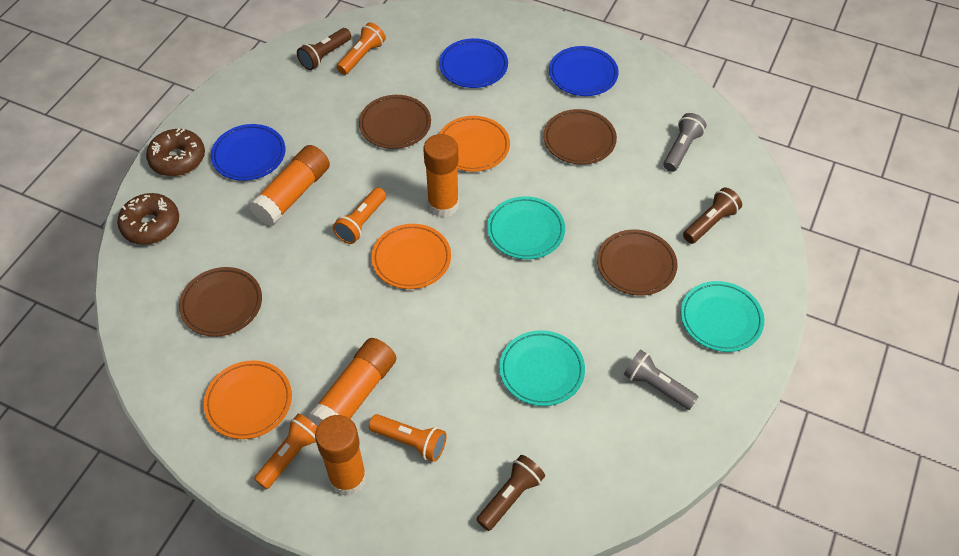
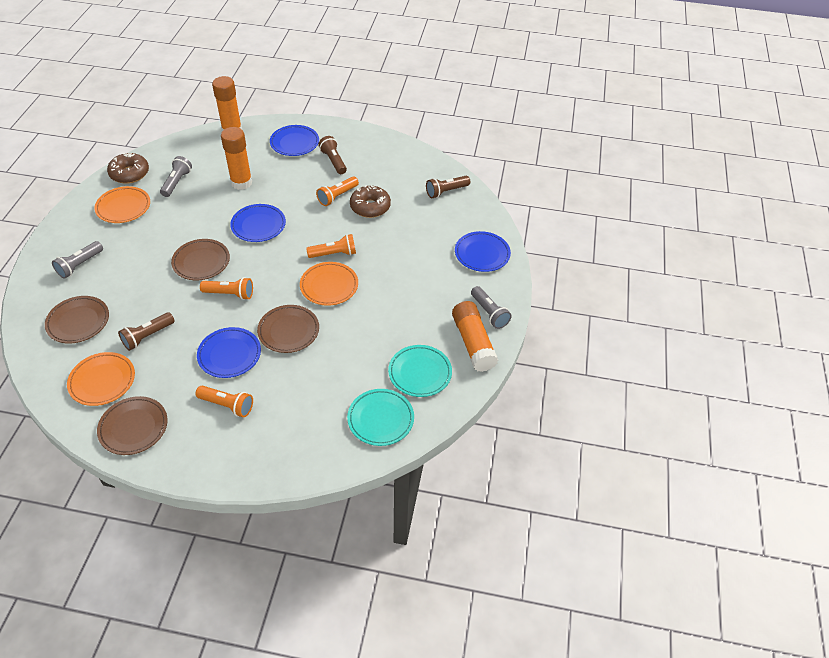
blue plate: 3 -> 4
grey flashlight: 2 -> 3
orange glue stick: 4 -> 3
turquoise plate: 3 -> 2

